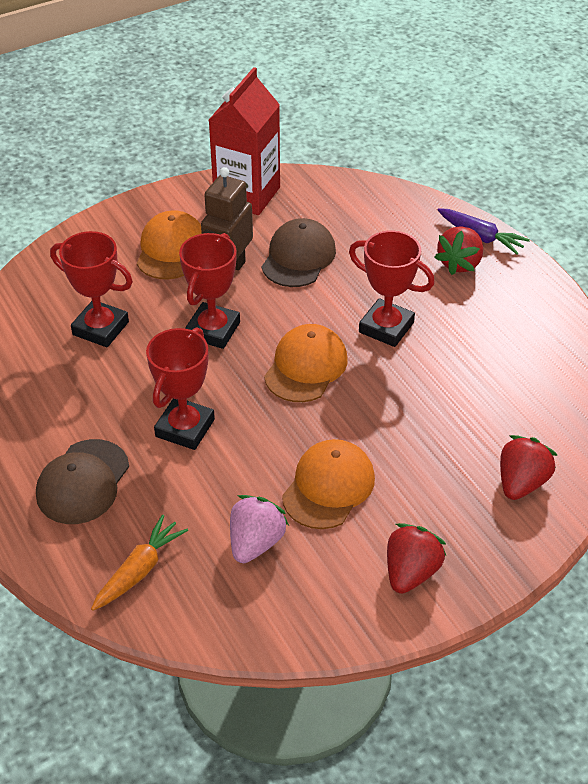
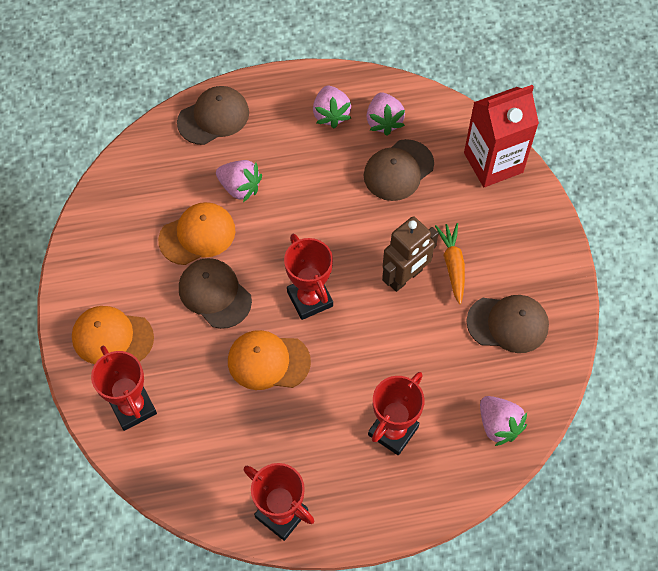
brown cap: 2 -> 4
pink strawberry: 1 -> 4
purple carrot: 1 -> 0
red strawberry: 3 -> 0

